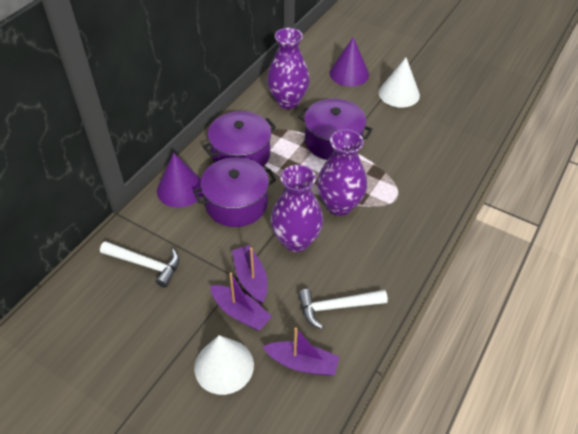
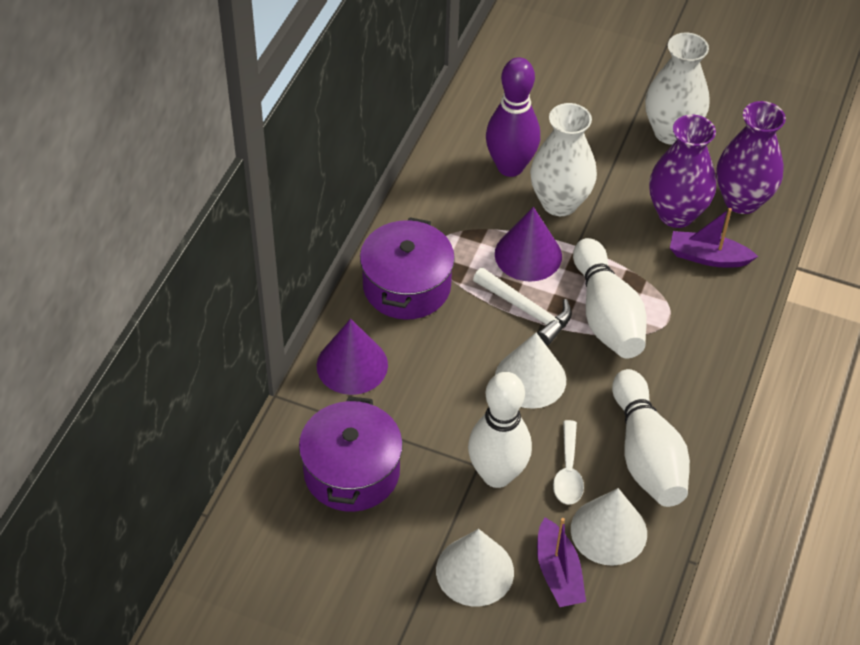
purple boat: 3 -> 2
purple bowling pin: 0 -> 1
purple pot: 3 -> 2
purple vase: 3 -> 2
white bowling pin: 0 -> 3
white cone: 2 -> 3
white hammer: 2 -> 1
white spoon: 0 -> 1
white vase: 0 -> 2

